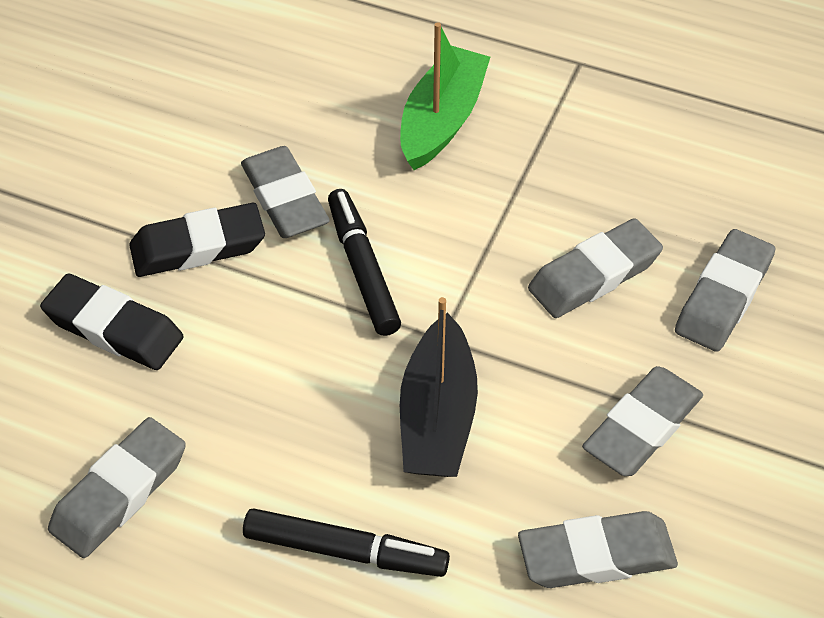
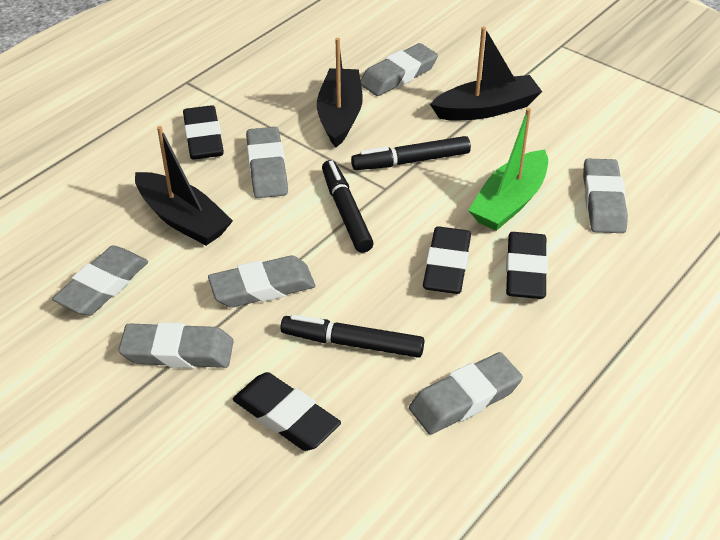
black boat: 1 -> 3
black eraser: 2 -> 4
black marker: 2 -> 3
grey eraser: 6 -> 7

